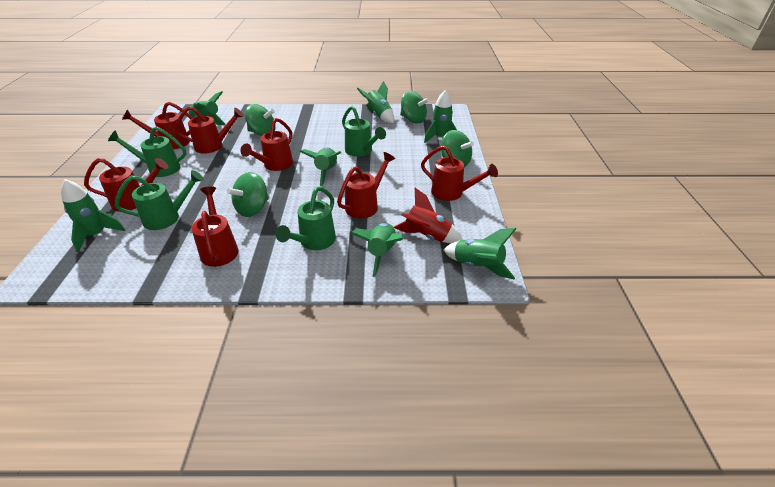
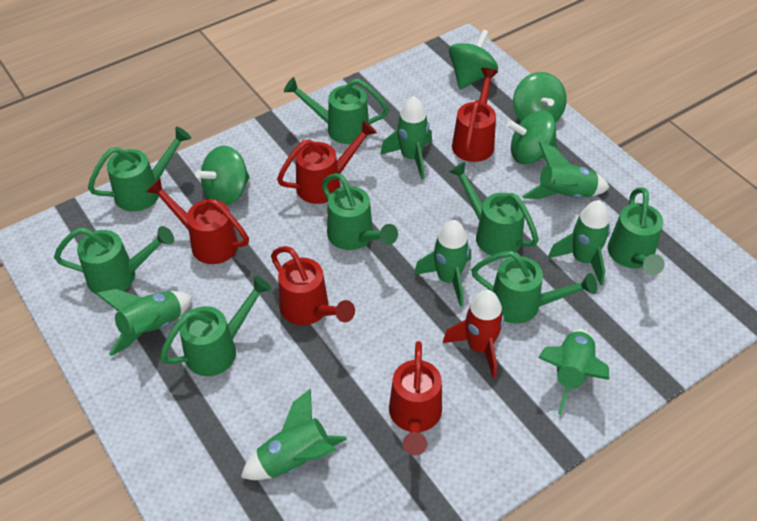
green watering can: 4 -> 8
red watering can: 7 -> 5

